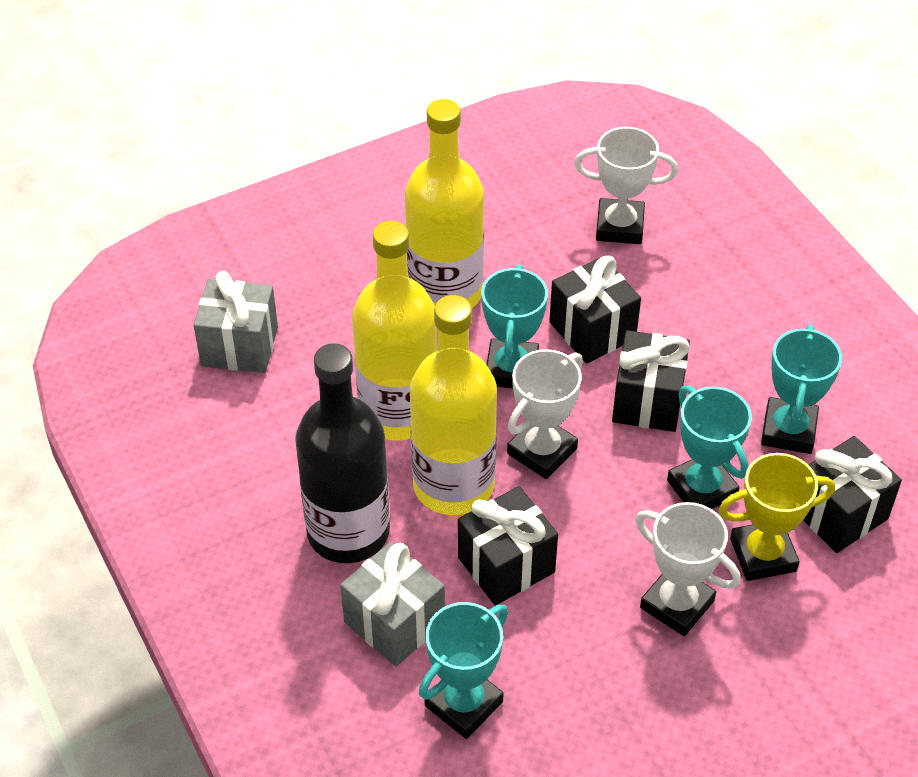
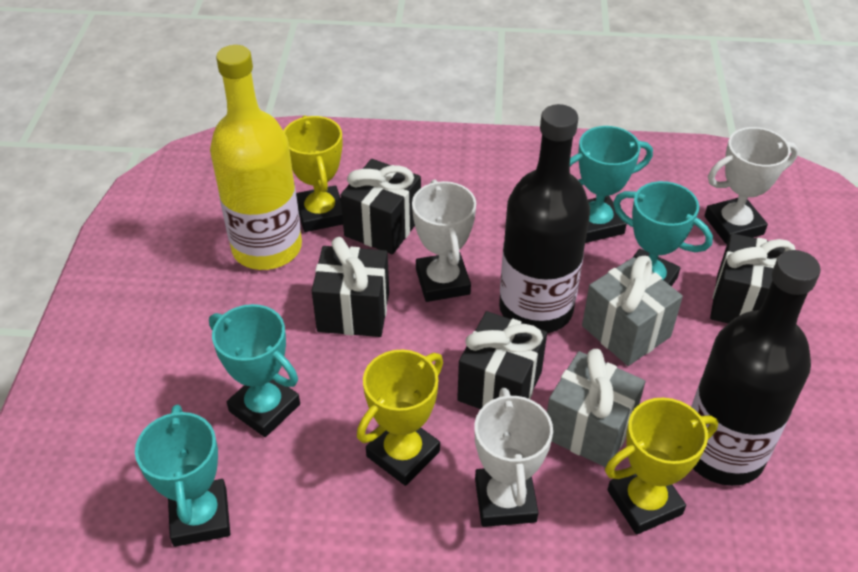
black bottle: 1 -> 2
yellow bottle: 3 -> 1
yellow trophy: 1 -> 3

